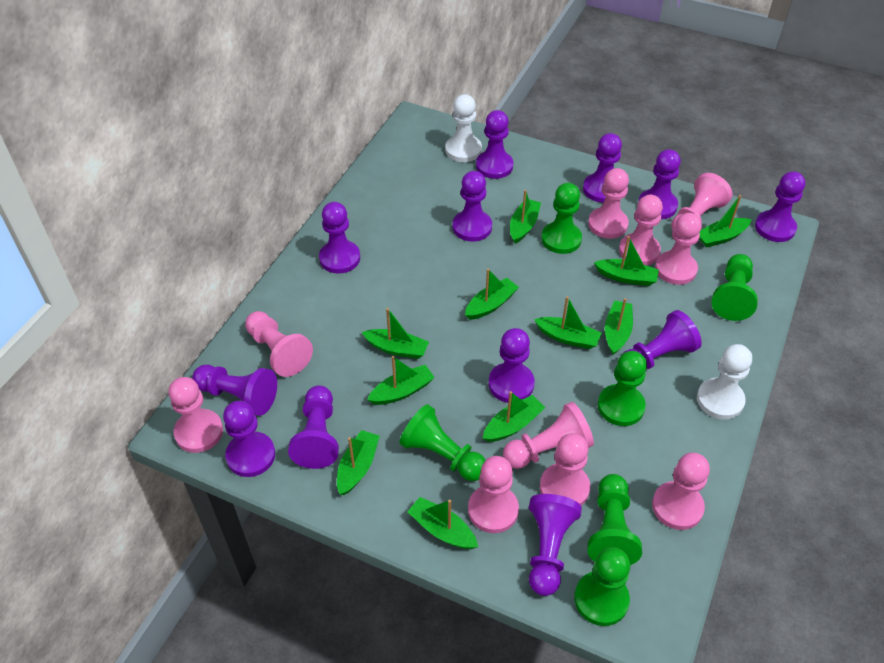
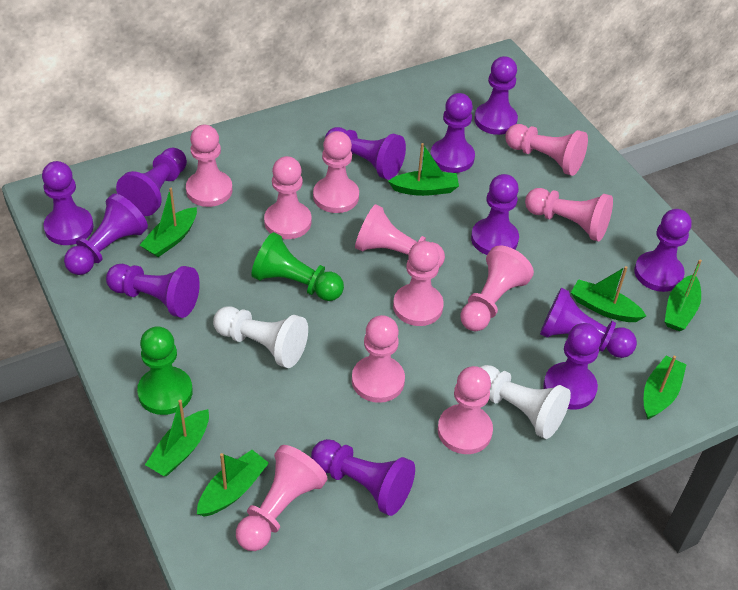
green boat: 11 -> 7
green pawn: 6 -> 2
pink pawn: 10 -> 11

